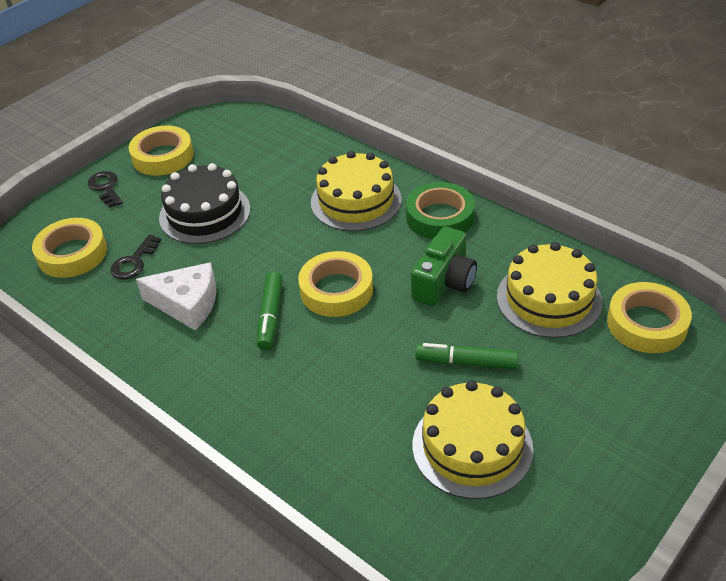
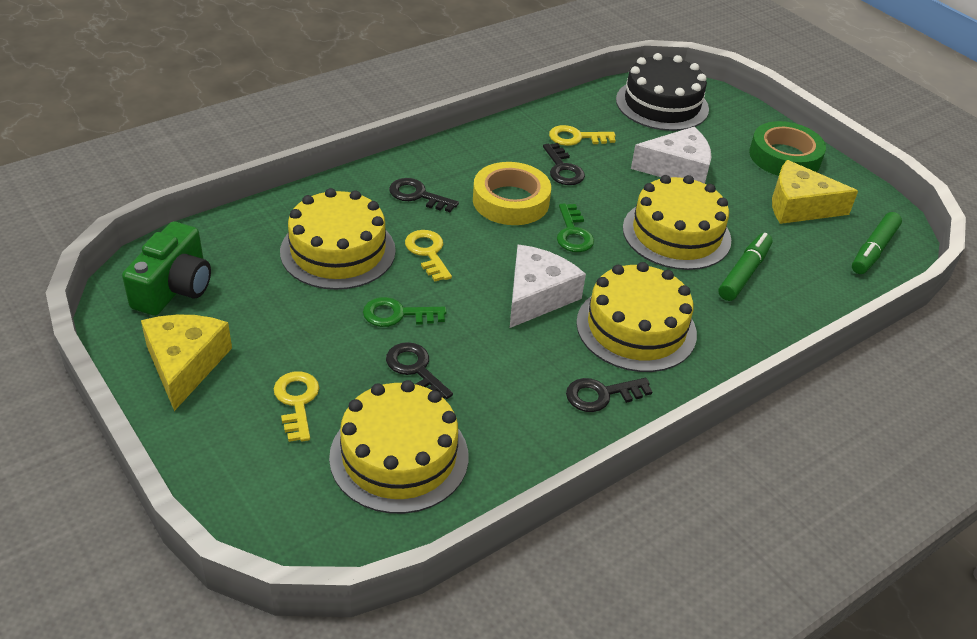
black key: 2 -> 4
green key: 0 -> 2
white cheese: 1 -> 2
yellow cake: 3 -> 4
yellow cheese: 0 -> 2
yellow key: 0 -> 3
yellow tape: 4 -> 1

